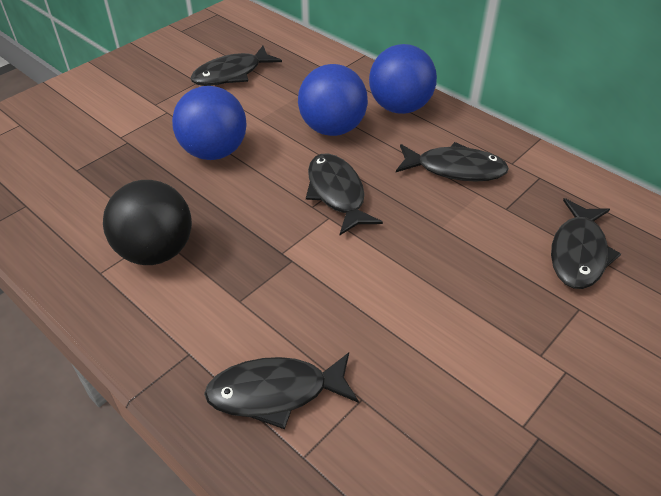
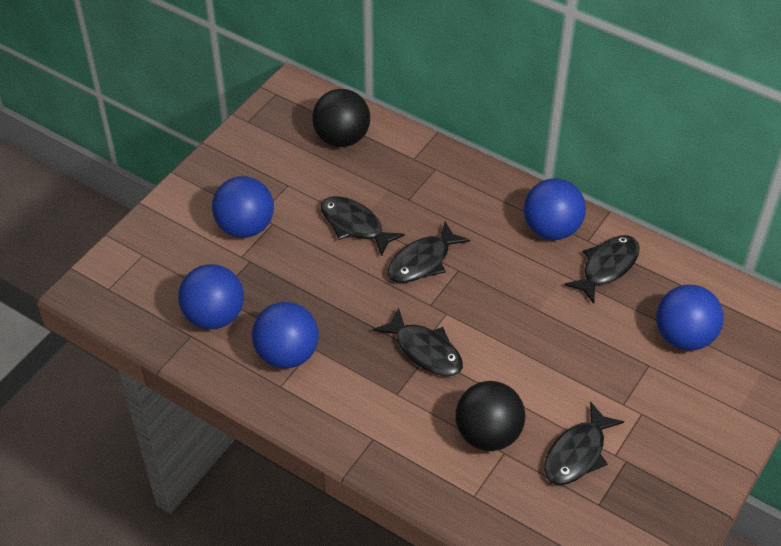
black ball: 1 -> 2
blue ball: 3 -> 5

